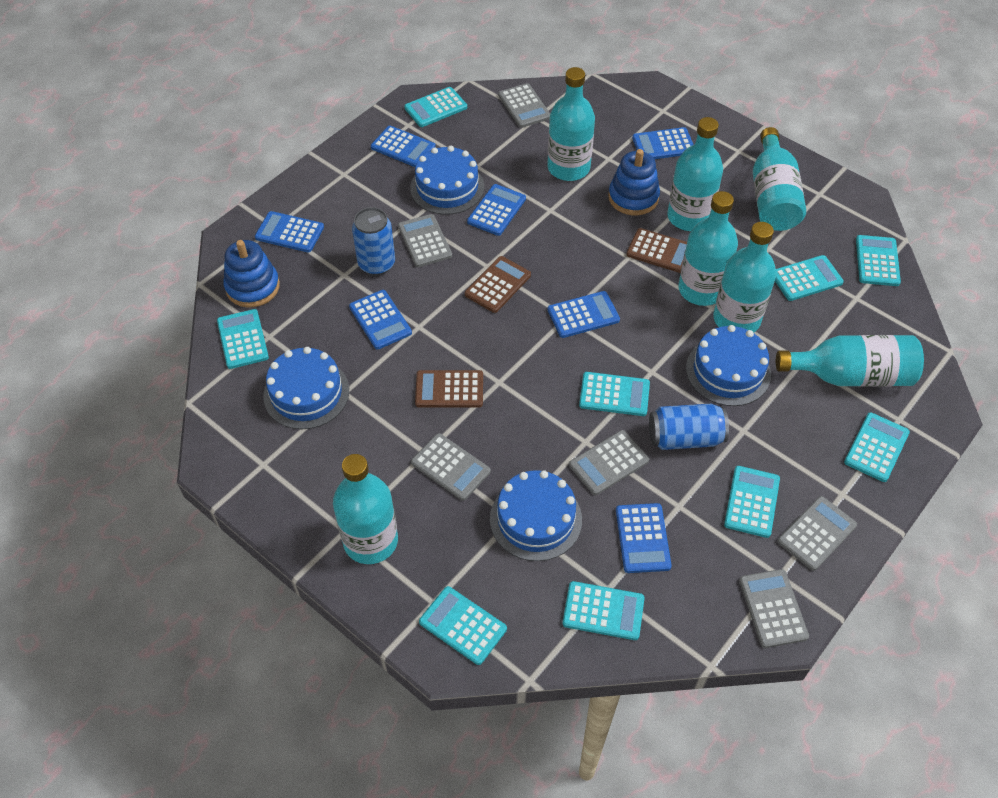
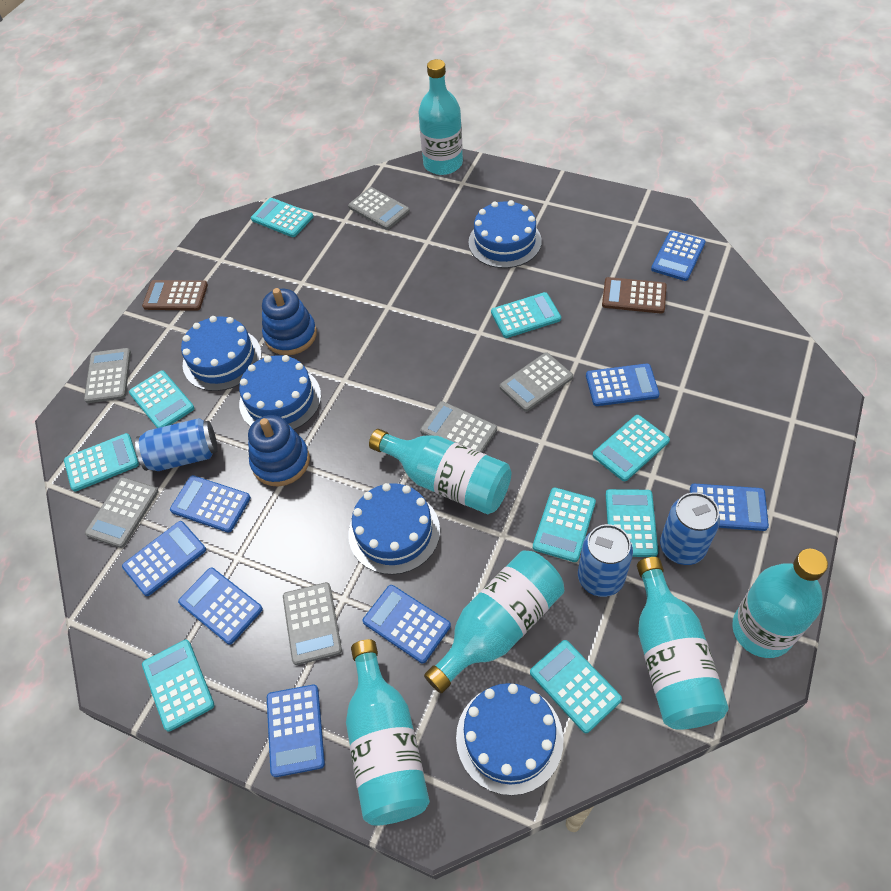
blue cake: 4 -> 5
blue calculator: 7 -> 8
blue can: 2 -> 3
brown calculator: 3 -> 2
turquoise bottle: 7 -> 6

